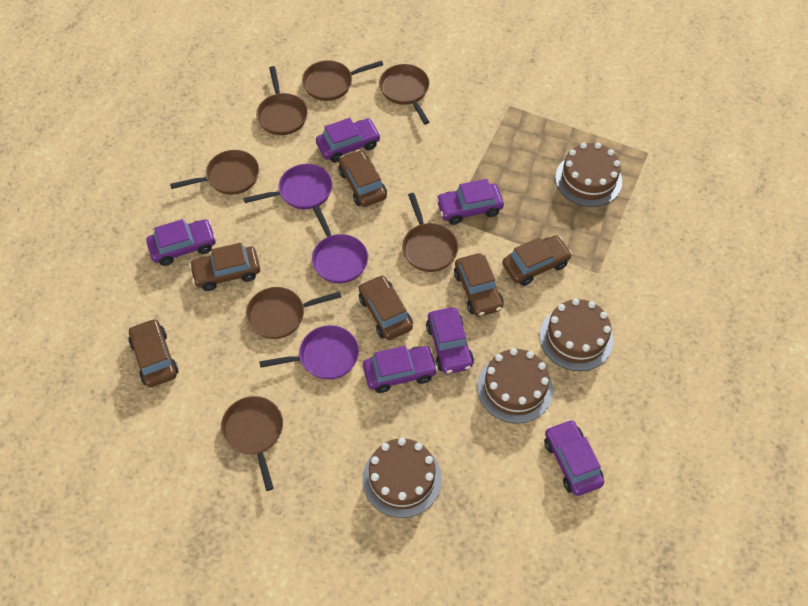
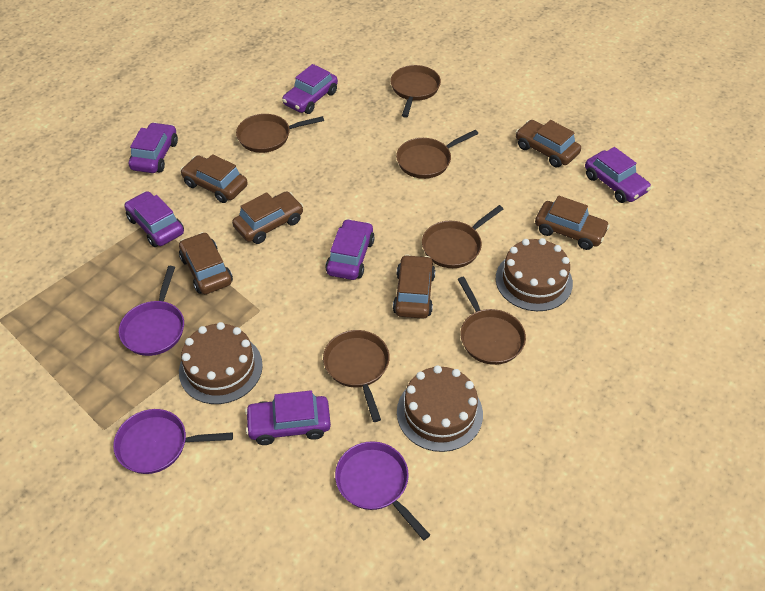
brown cake: 4 -> 3
brown pan: 7 -> 6

